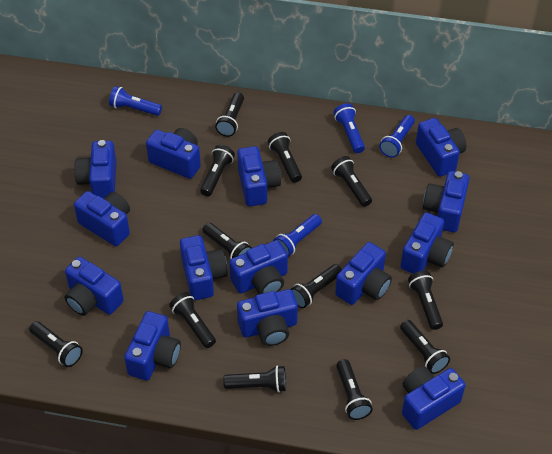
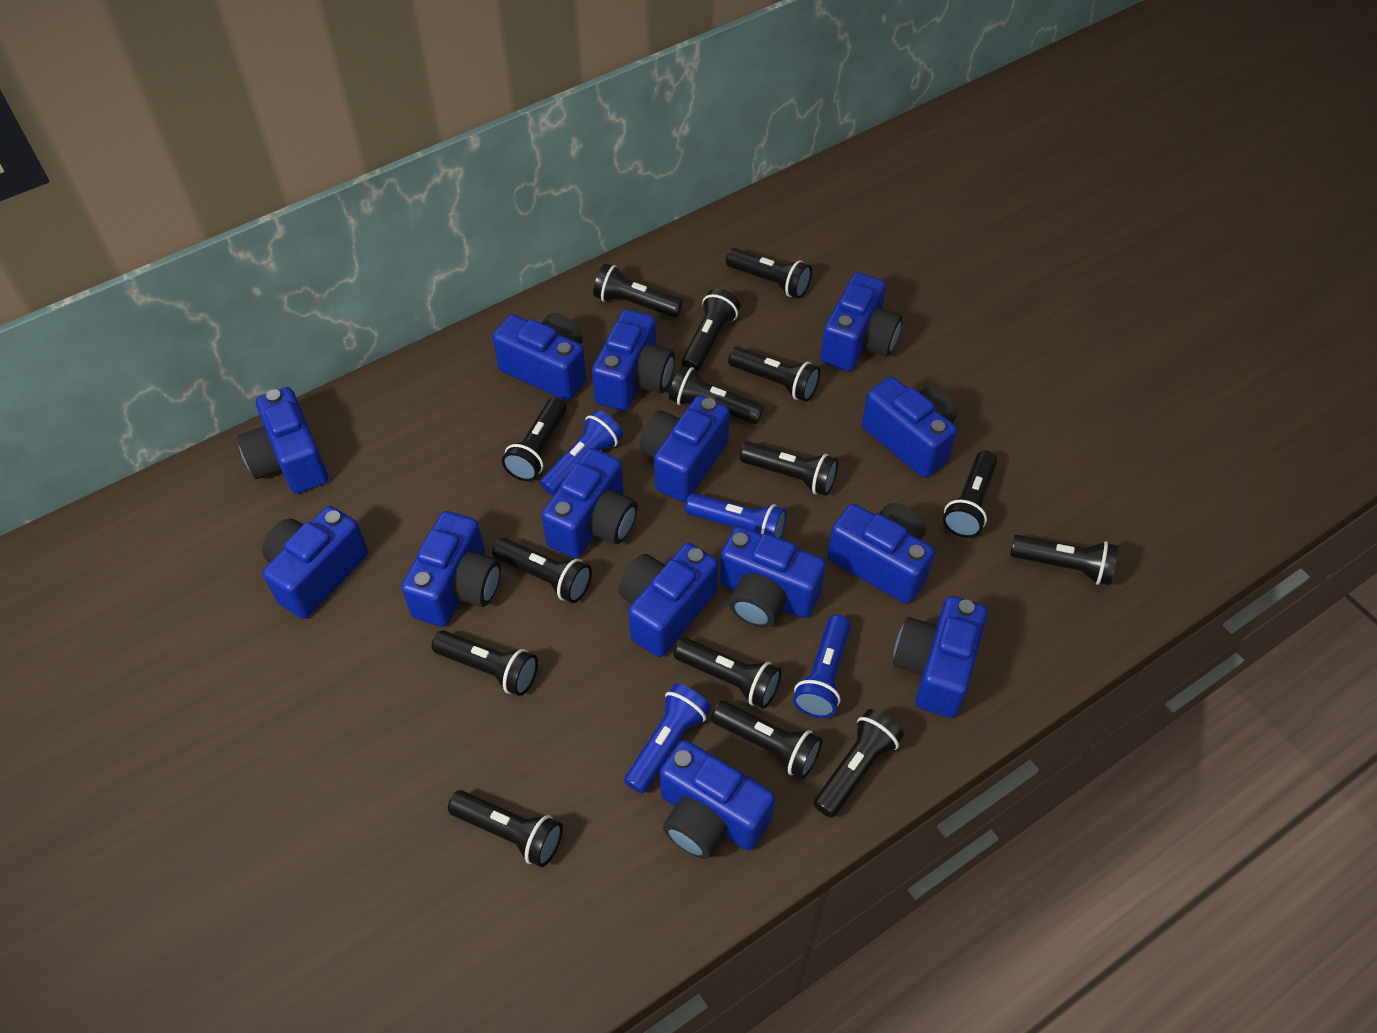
black flashlight: 12 -> 15

